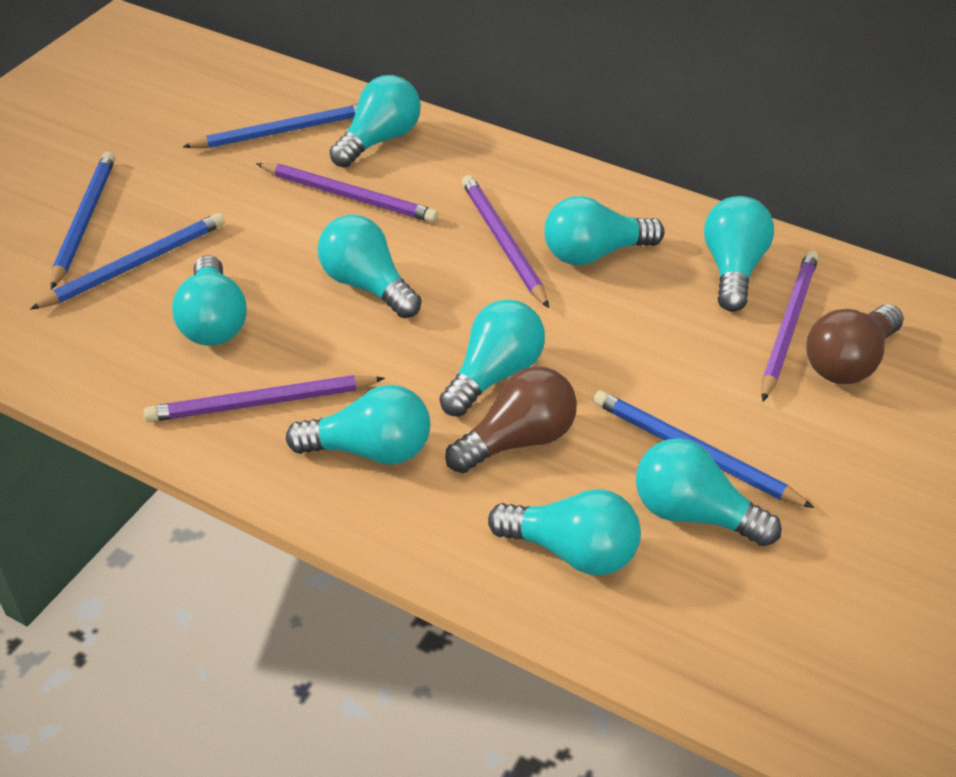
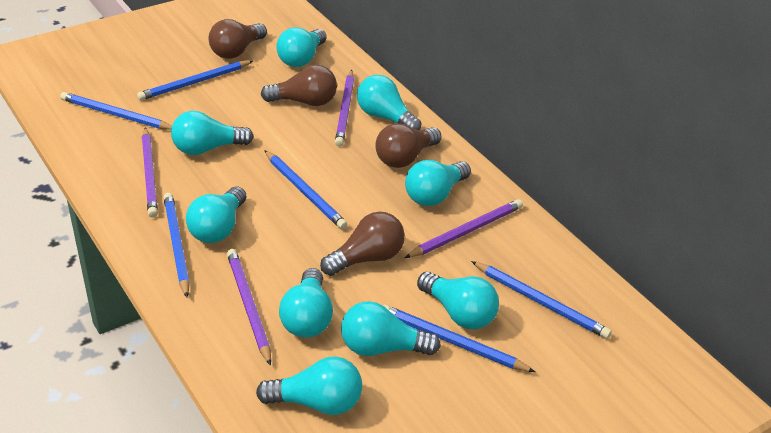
blue pencil: 4 -> 6
brown light bulb: 2 -> 4

